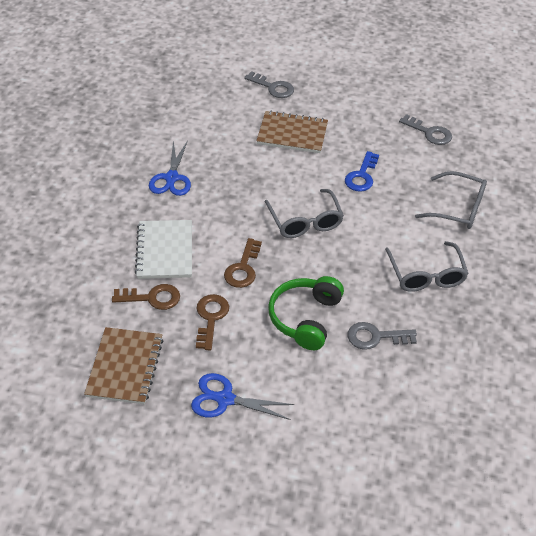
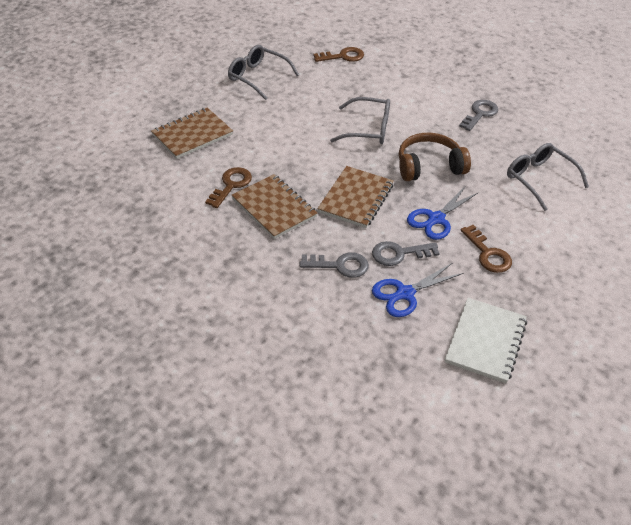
blue key: 1 -> 0
brown headphones: 0 -> 1
brown notebook: 2 -> 3
green headphones: 1 -> 0

